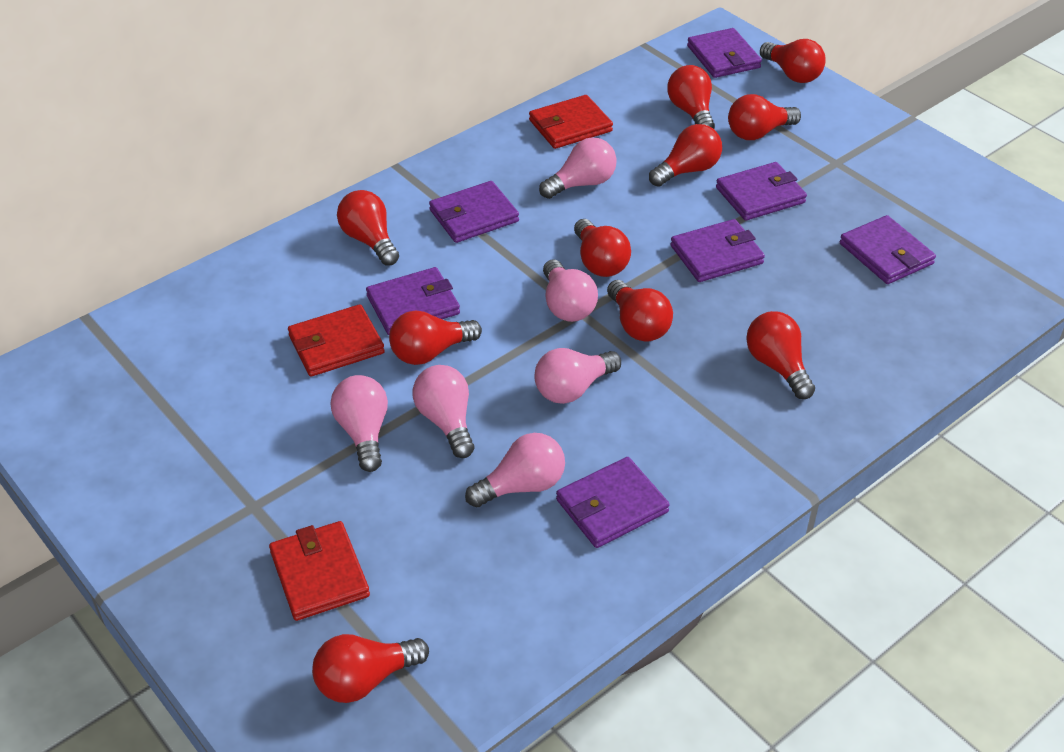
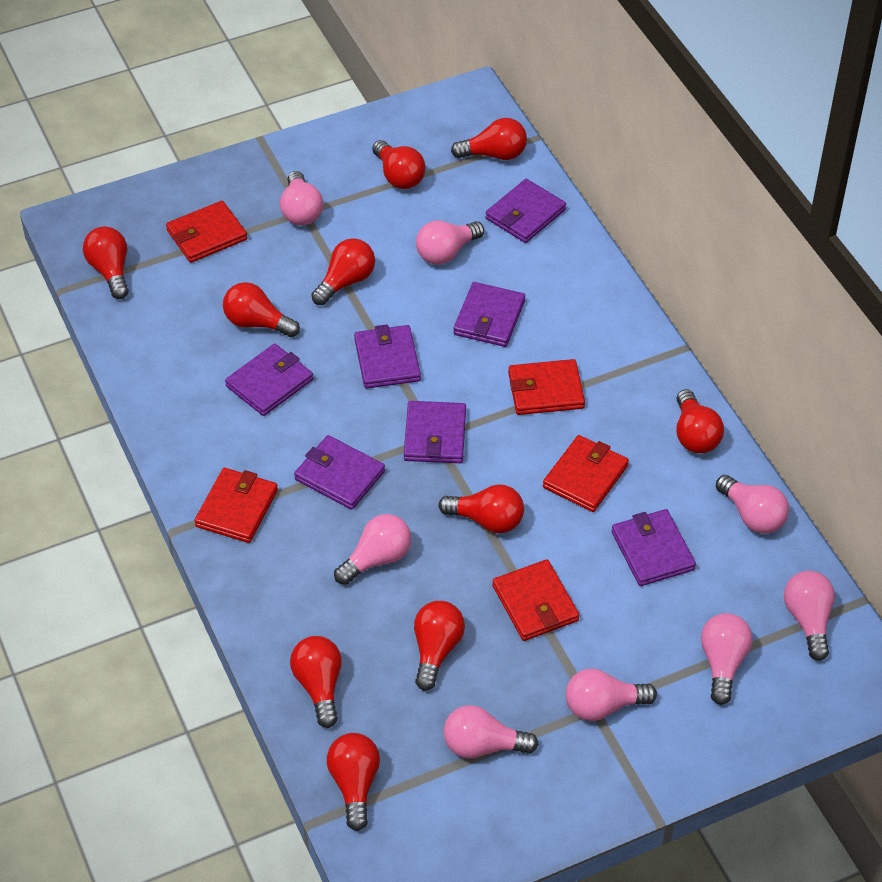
pink light bulb: 6 -> 8
red wallet: 3 -> 5

